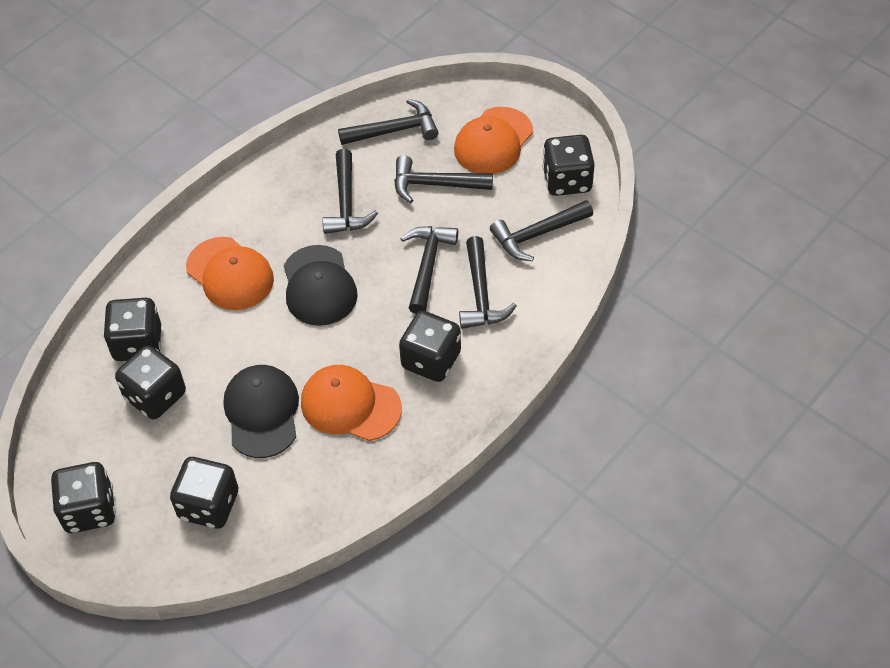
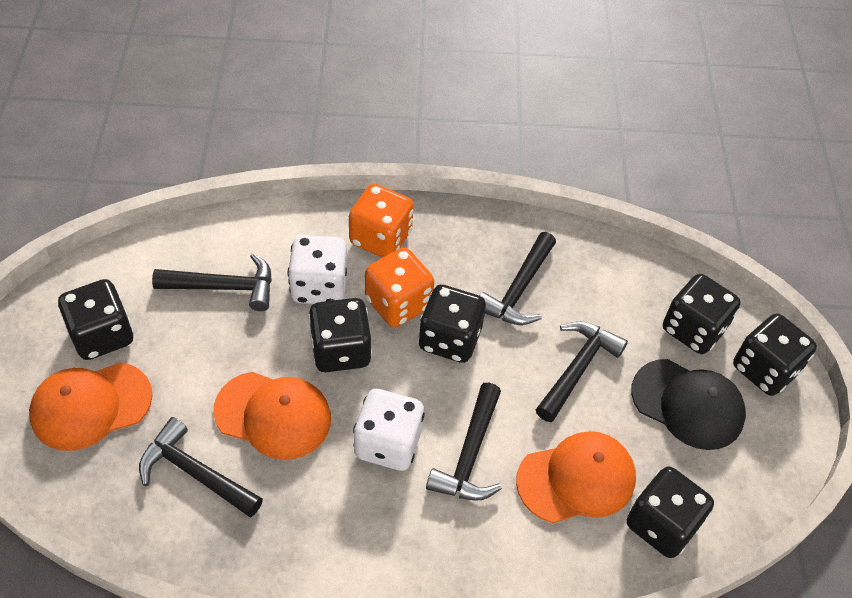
black cap: 2 -> 1
black hammer: 6 -> 5
orange dice: 0 -> 2
white dice: 0 -> 2

